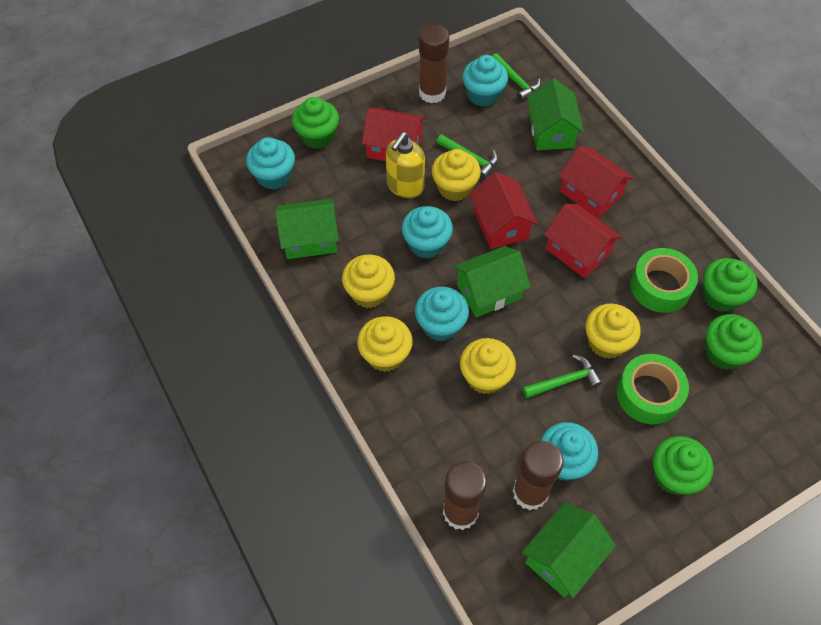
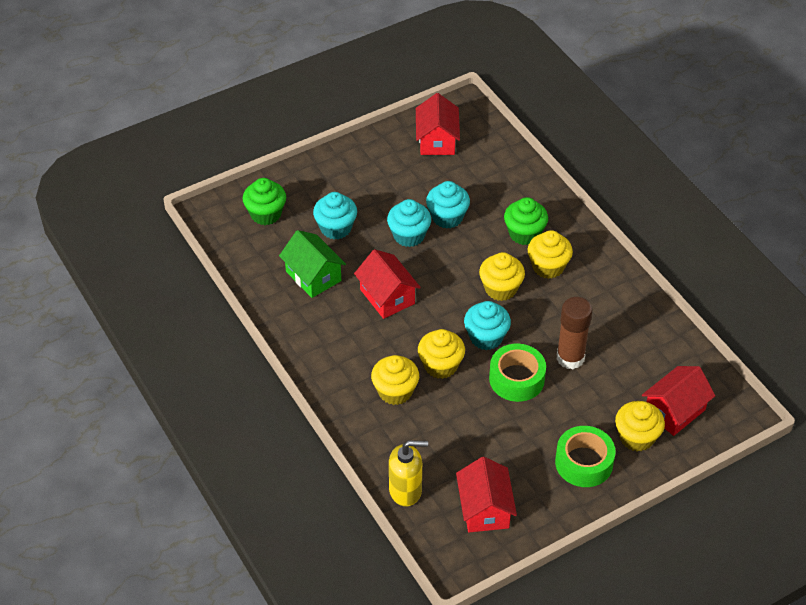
brown glue stick: 3 -> 1
green cupcake: 4 -> 2
green hammer: 3 -> 0
green house: 4 -> 1
turquoise cupcake: 5 -> 4

